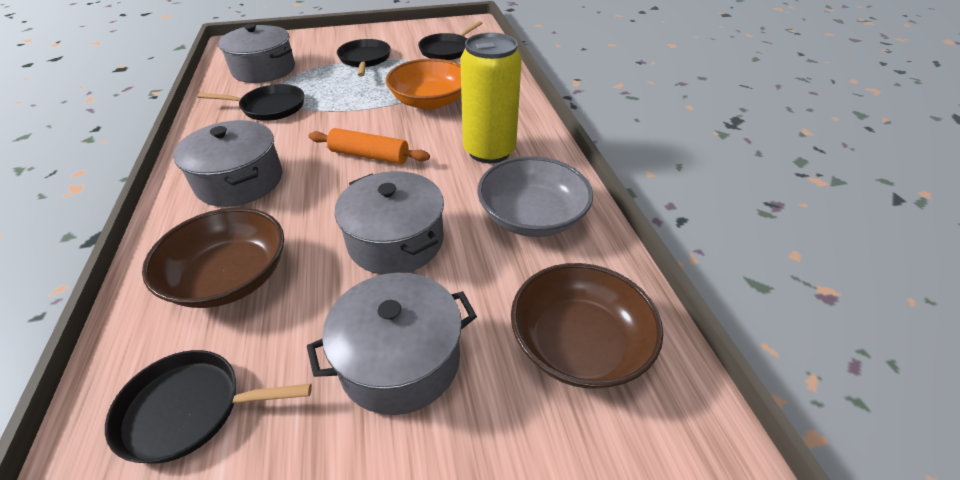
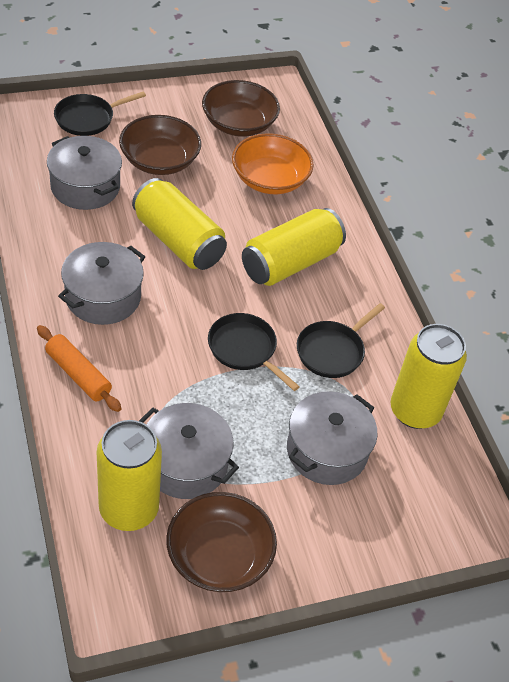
black pan: 4 -> 3
brown bowl: 2 -> 3
grey bowl: 1 -> 0
yellow can: 1 -> 4

